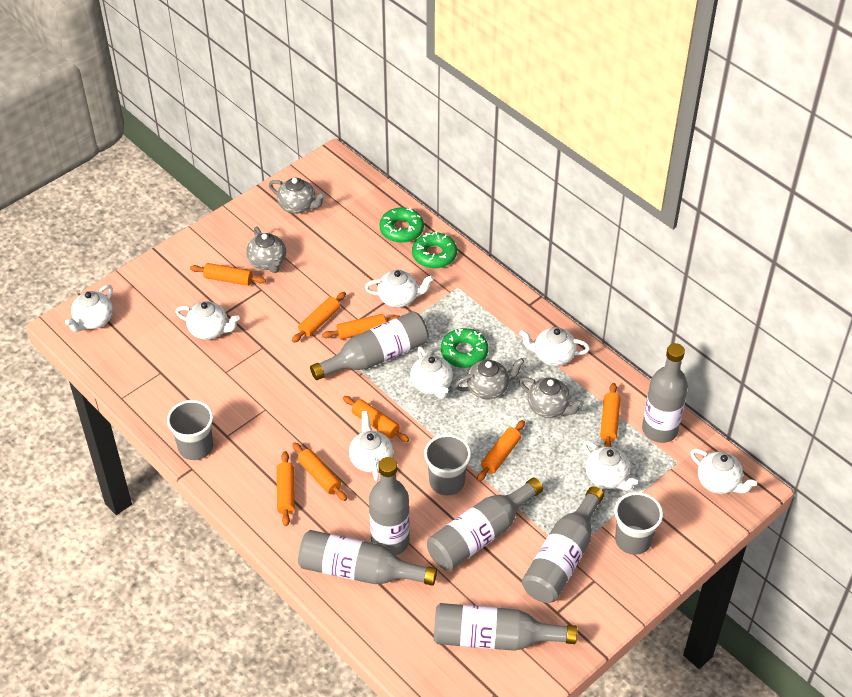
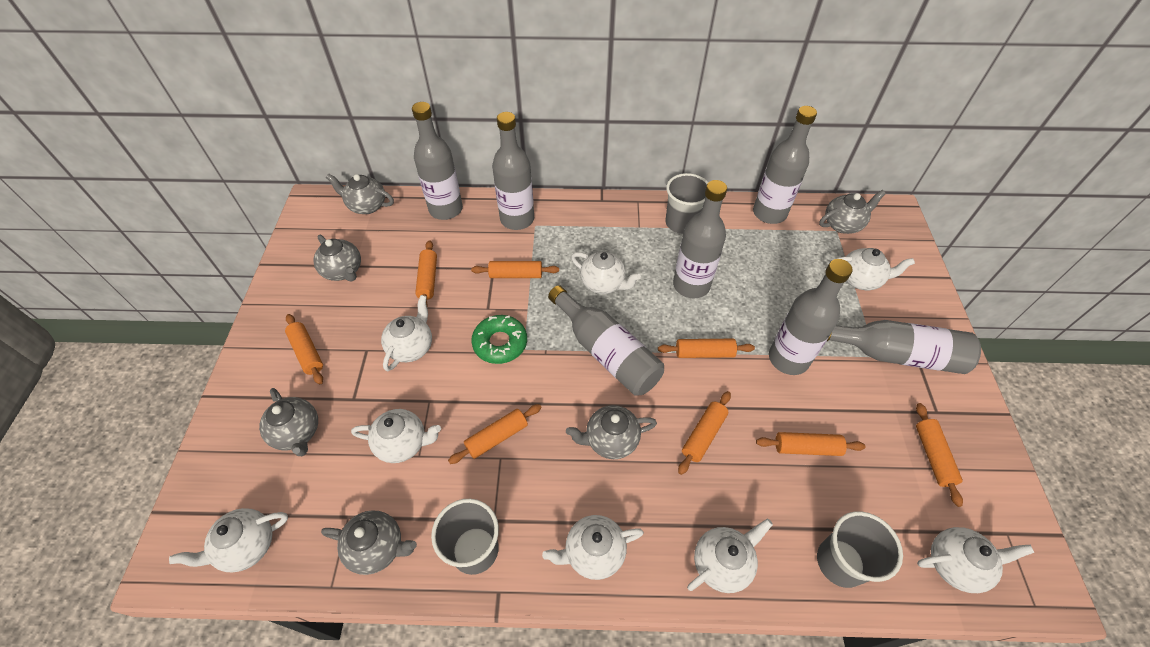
green donut: 3 -> 1
grey teapot: 4 -> 6

